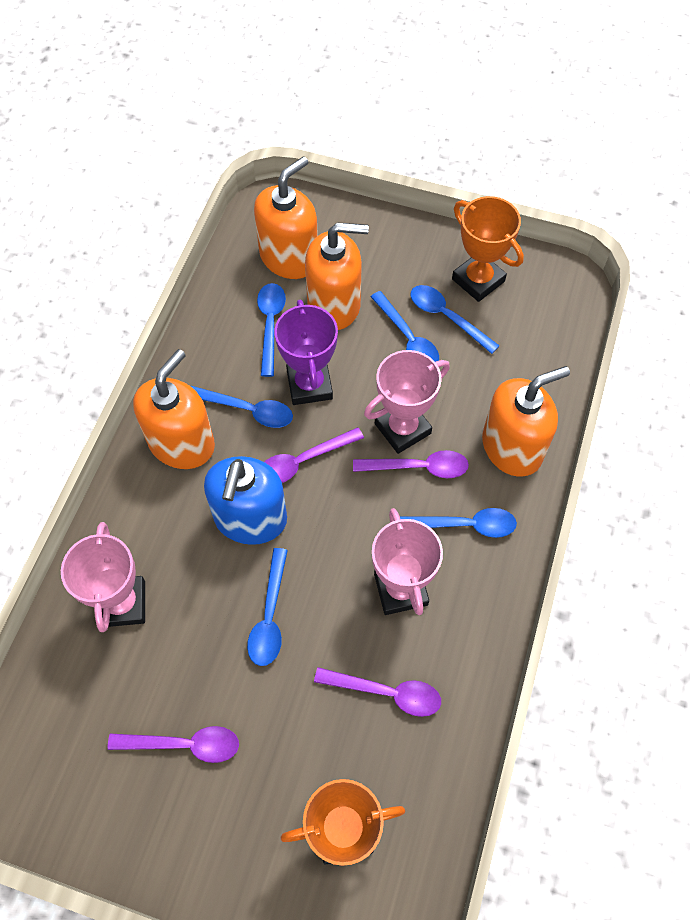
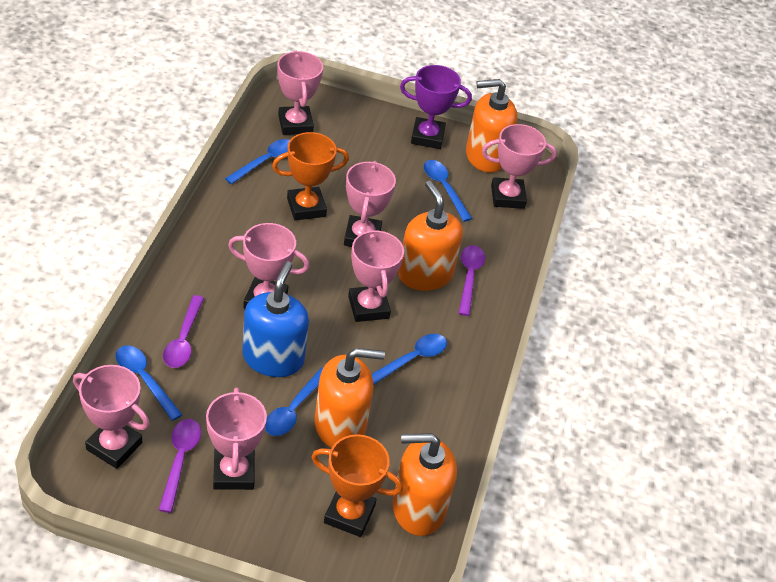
blue spoon: 6 -> 5
pink trophy: 3 -> 7
purple spoon: 4 -> 3

